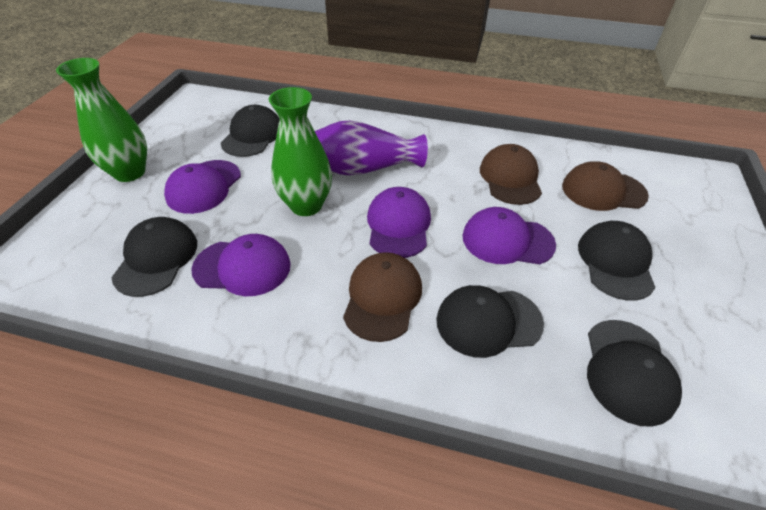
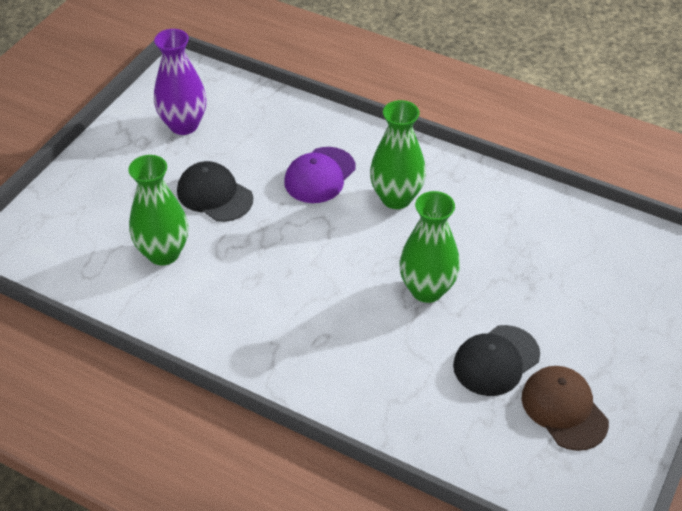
black cap: 5 -> 2
brown cap: 3 -> 1
green vase: 2 -> 3
purple cap: 4 -> 1

